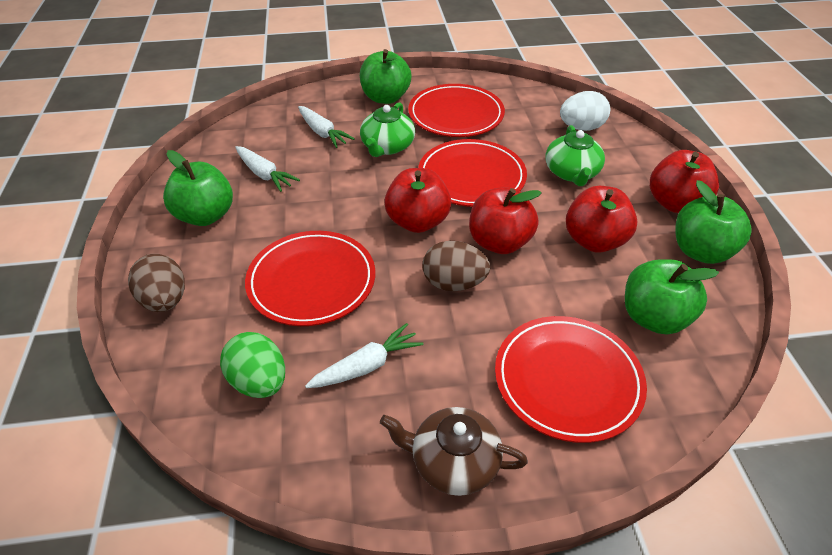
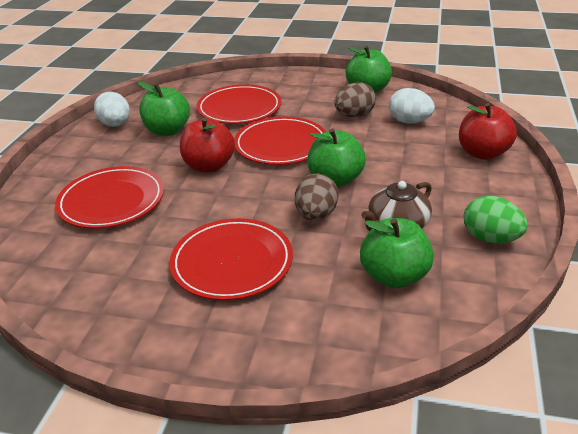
green teapot: 2 -> 0
red apple: 4 -> 2
white carrot: 3 -> 0
white egg: 1 -> 2

